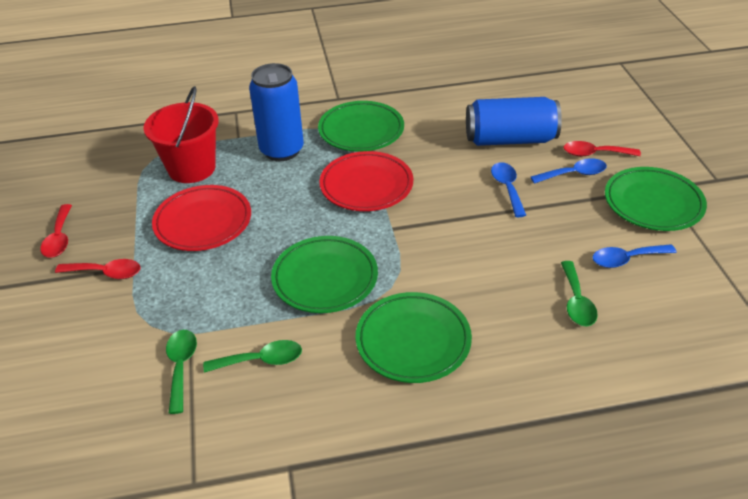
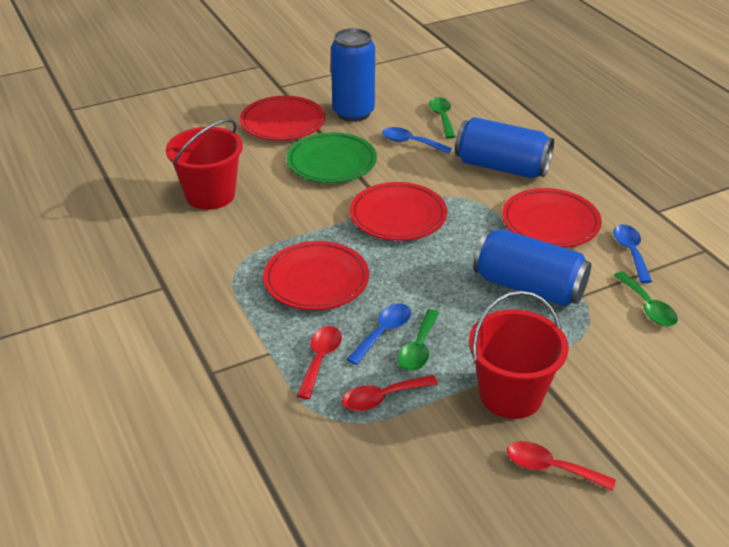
blue can: 2 -> 3
green plate: 4 -> 1
red bucket: 1 -> 2
red plate: 2 -> 4

